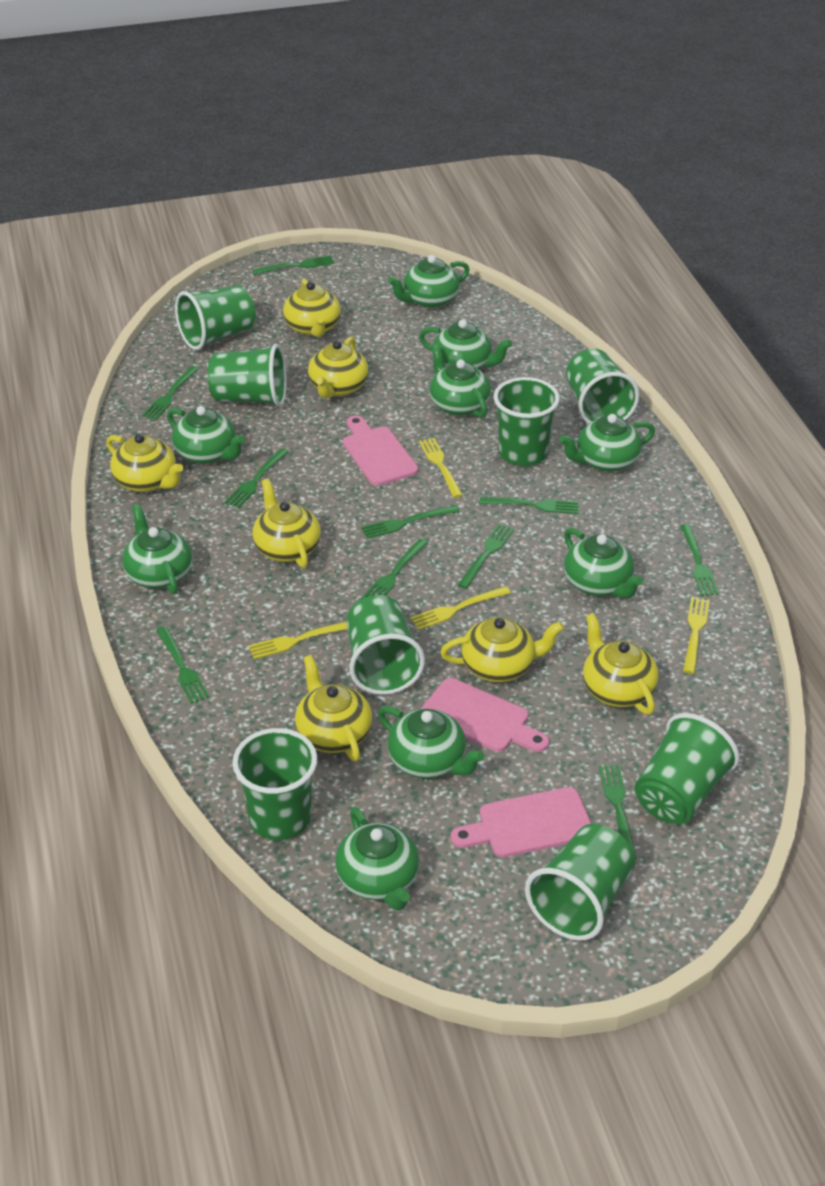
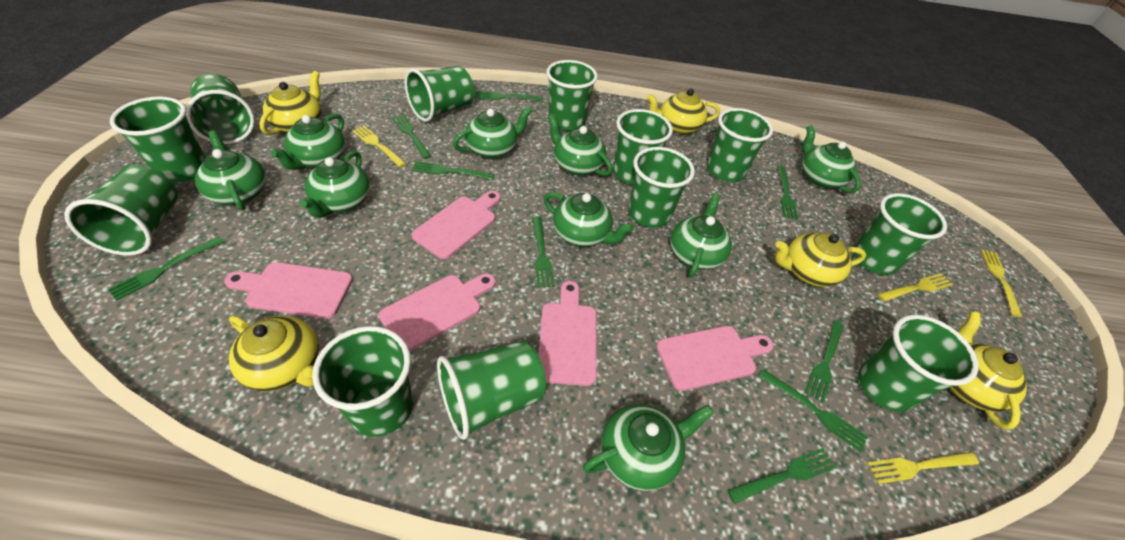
green cup: 8 -> 12
green fork: 10 -> 9
pink cutting board: 3 -> 5
yellow teapot: 7 -> 5

